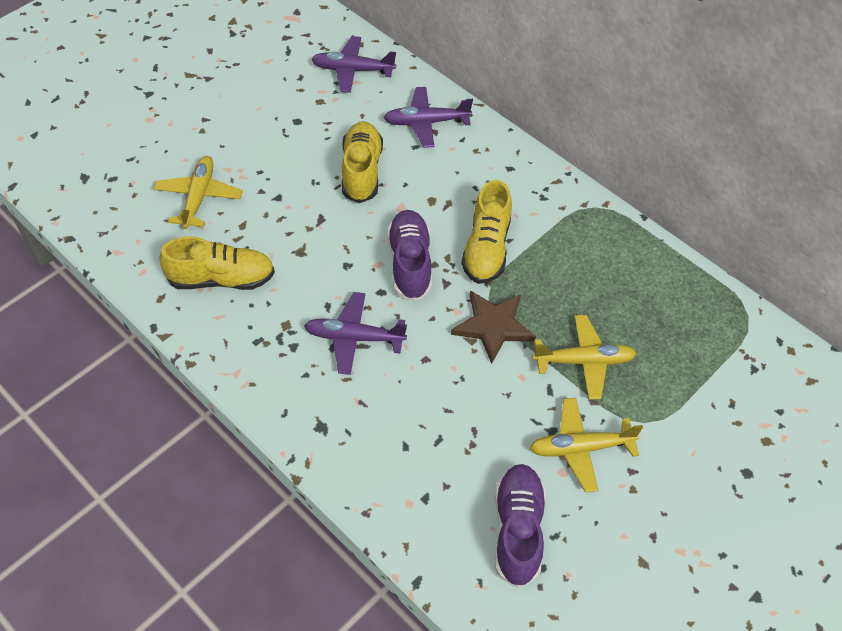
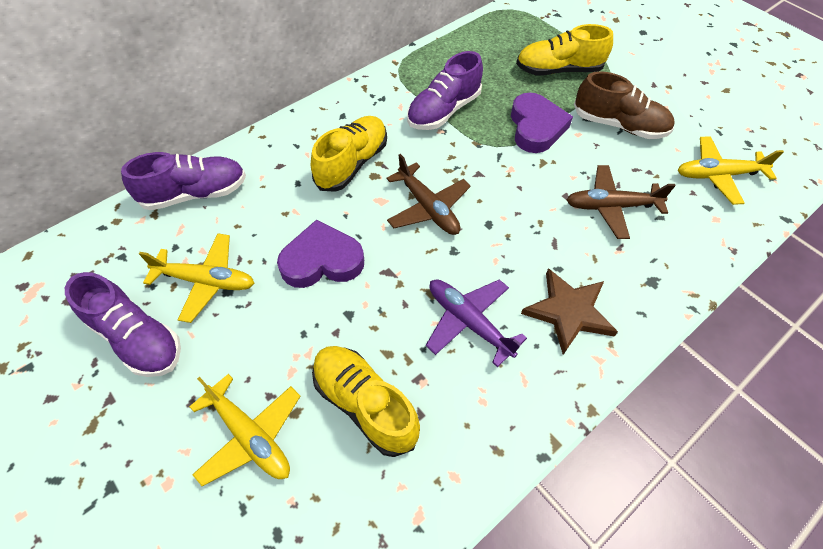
brown plane: 0 -> 2
brown shoe: 0 -> 1
purple heart: 0 -> 2
purple plane: 3 -> 1
purple shoe: 2 -> 3

